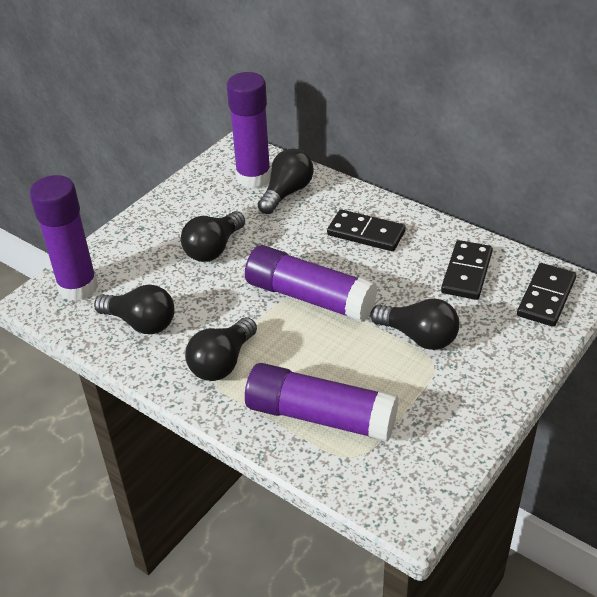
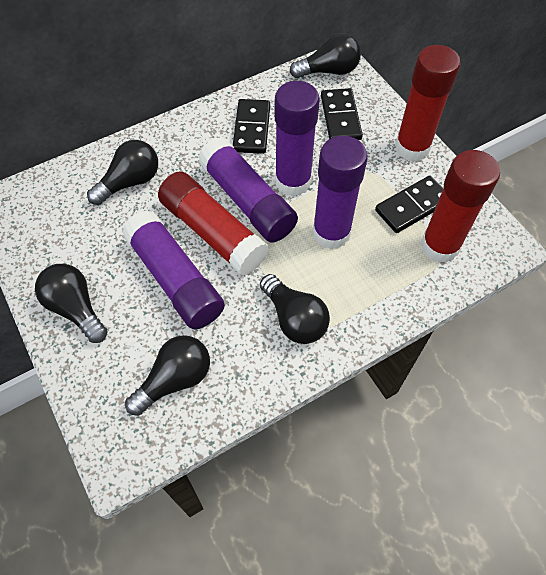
red glue stick: 0 -> 3

